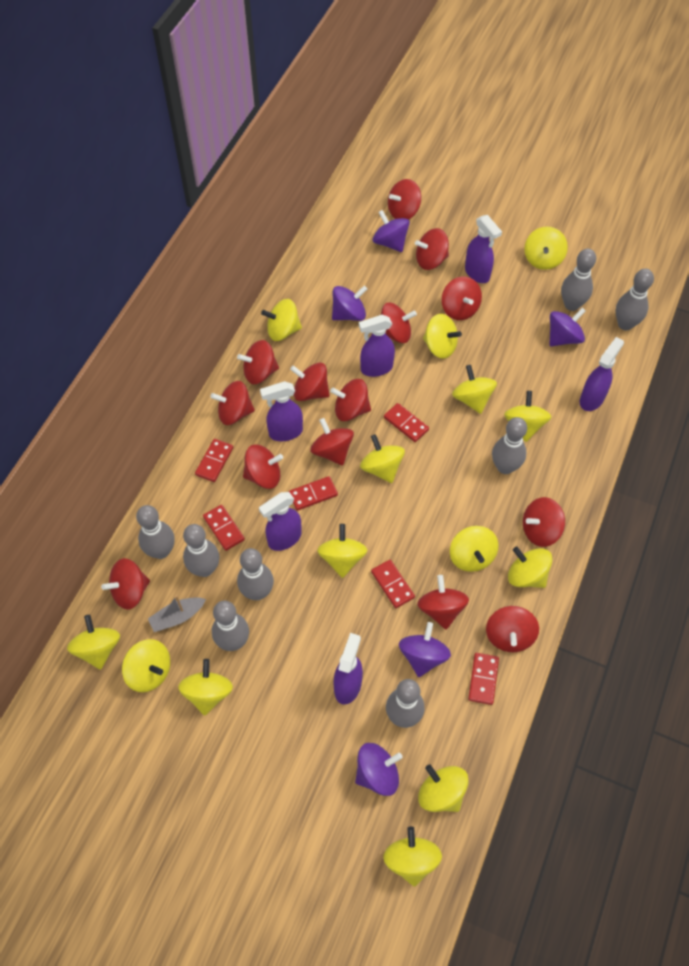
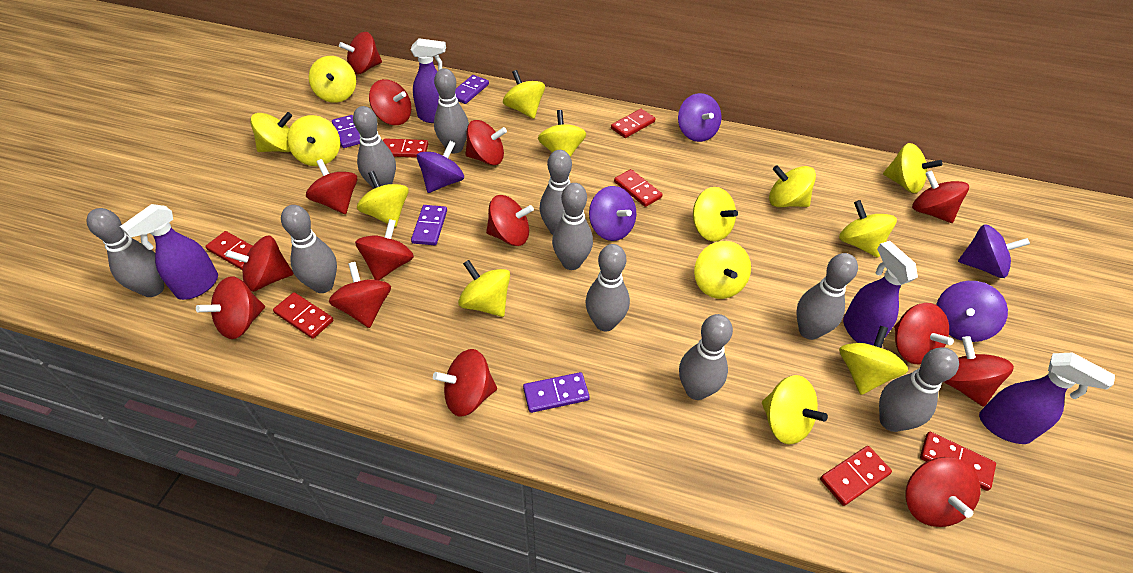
grey boat: 1 -> 0
grey bowling pin: 8 -> 10
purple domino: 0 -> 4
purple spray bottle: 6 -> 4
red domino: 6 -> 7

